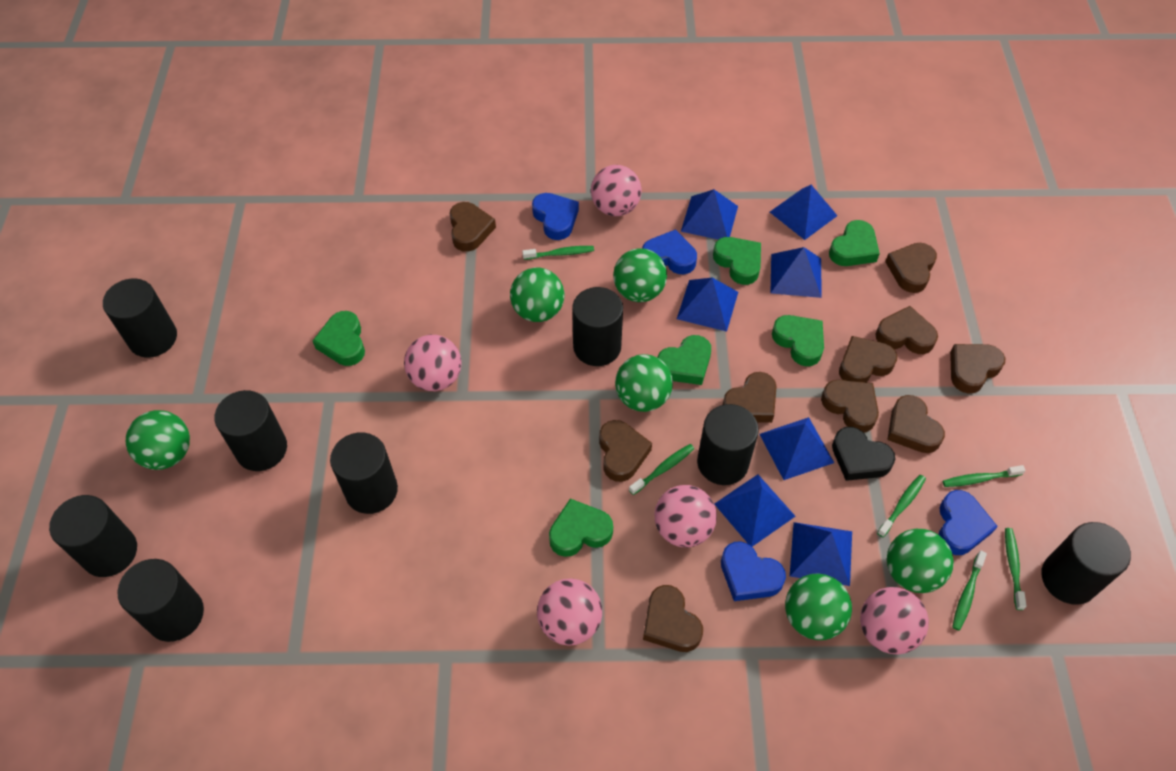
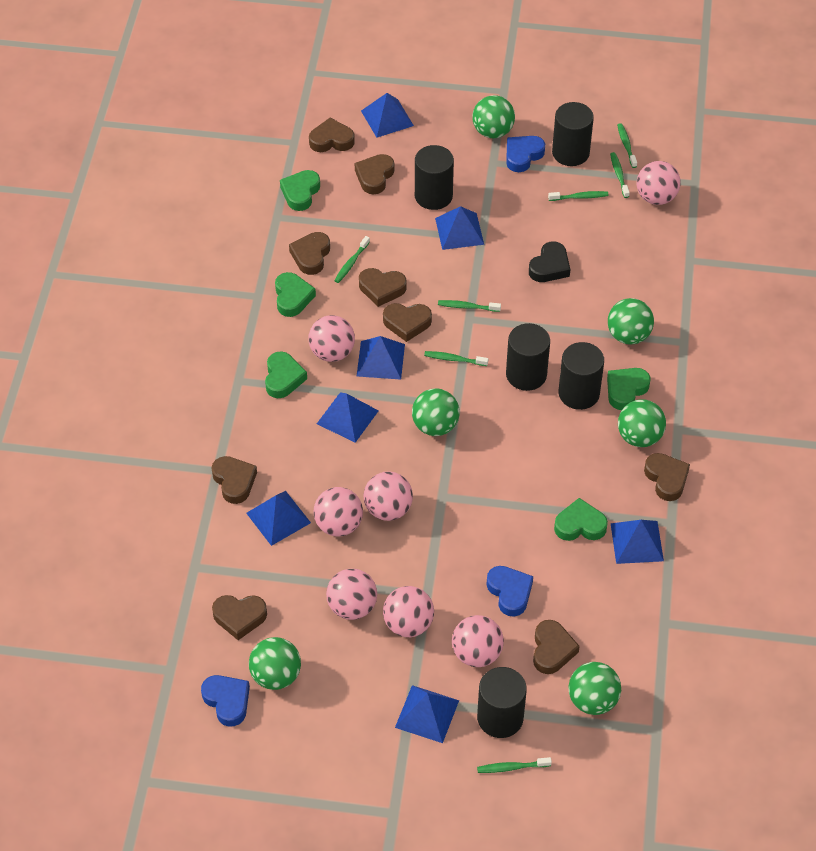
black cylinder: 8 -> 5
blue heart: 4 -> 3
brown heart: 10 -> 9
green heart: 6 -> 5
green toothbrush: 6 -> 7
pink ball: 5 -> 7

